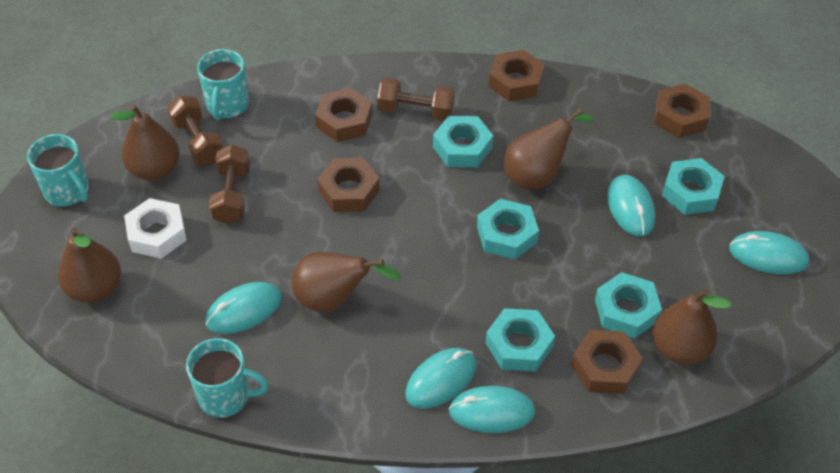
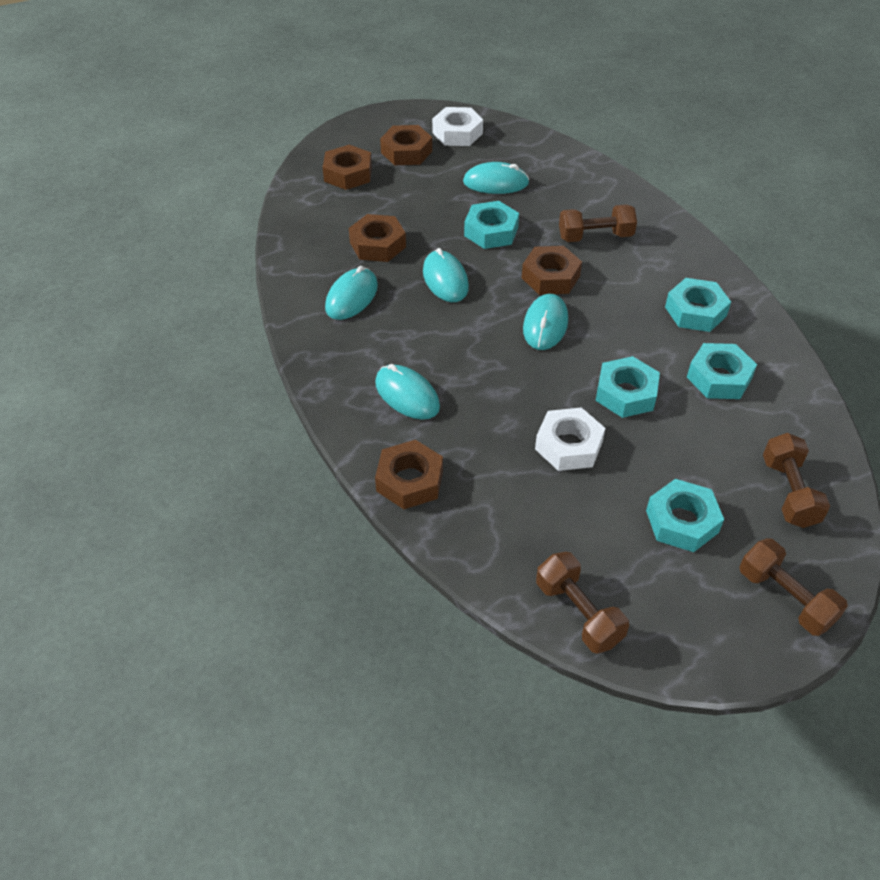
brown dumbbell: 3 -> 4
brown pear: 5 -> 0
turquoise mug: 3 -> 0
white nut: 1 -> 2

